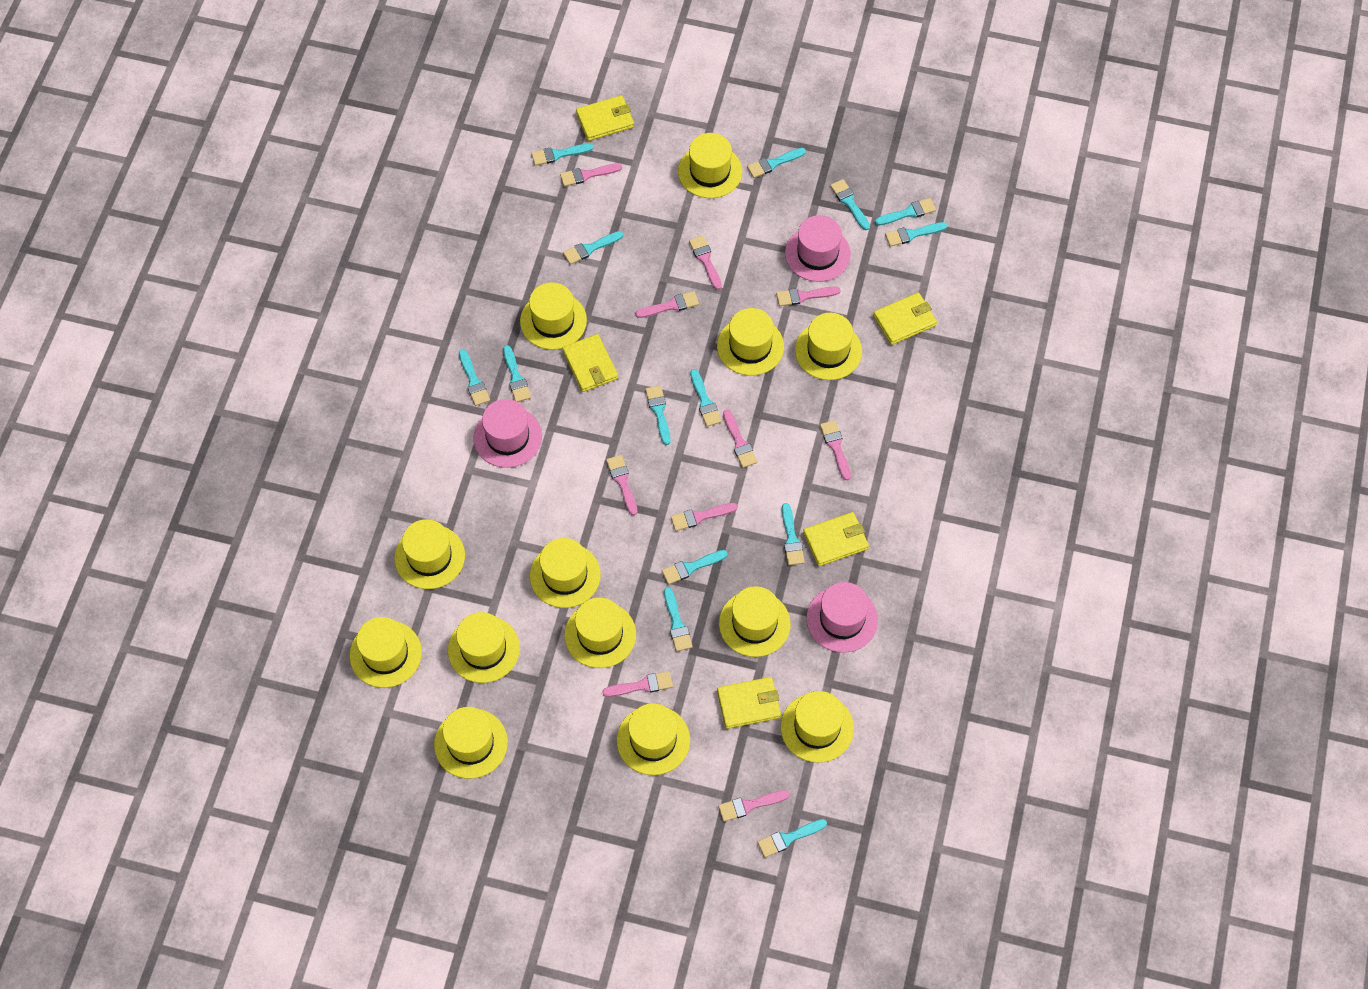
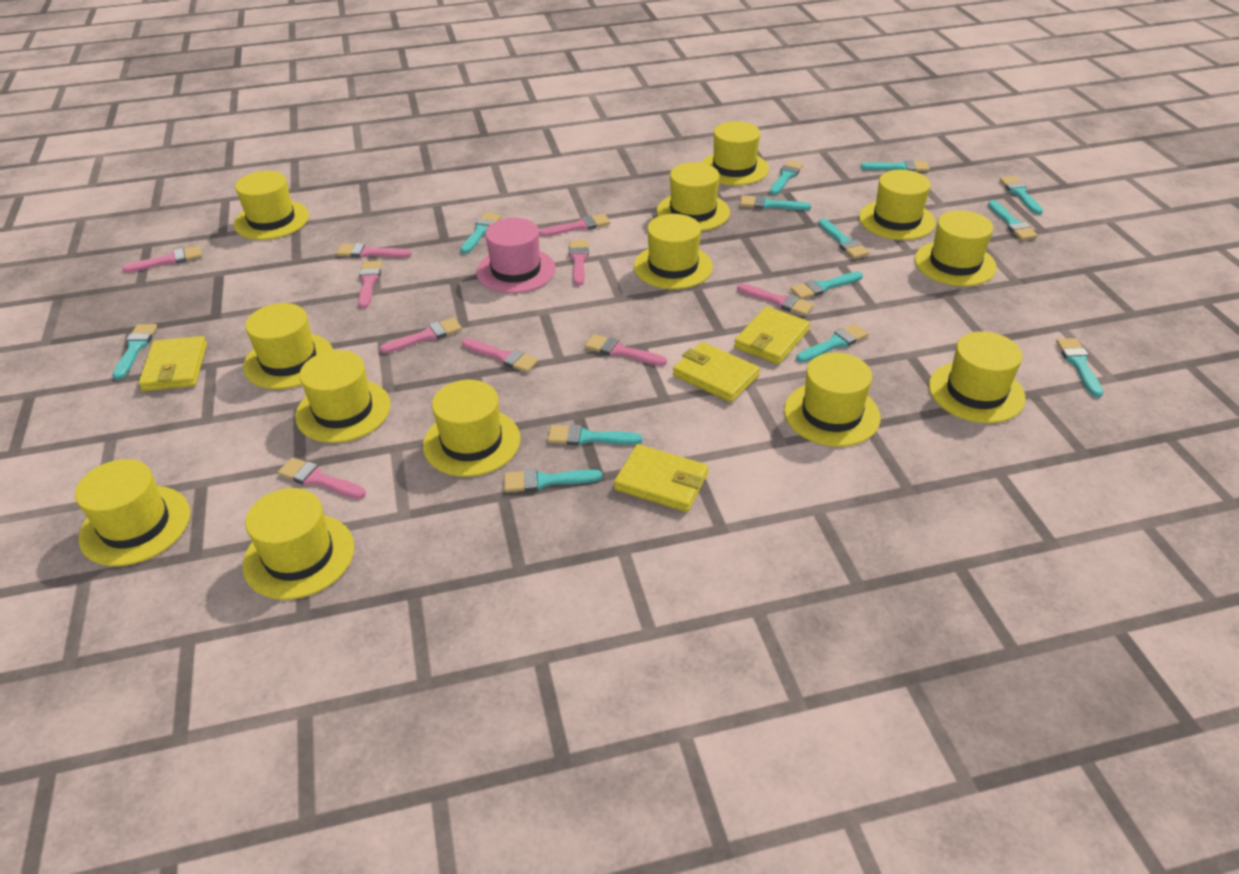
pink hat: 3 -> 1
turquoise brush: 14 -> 13
yellow wallet: 5 -> 4

